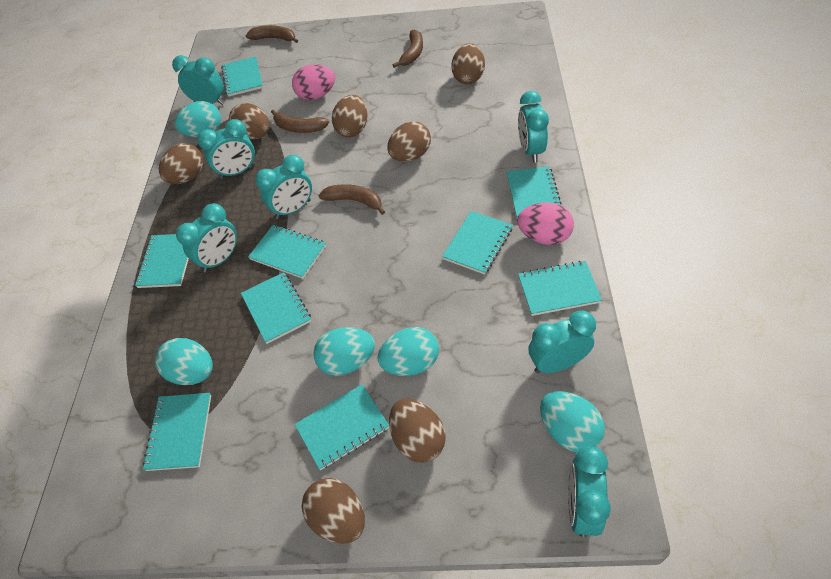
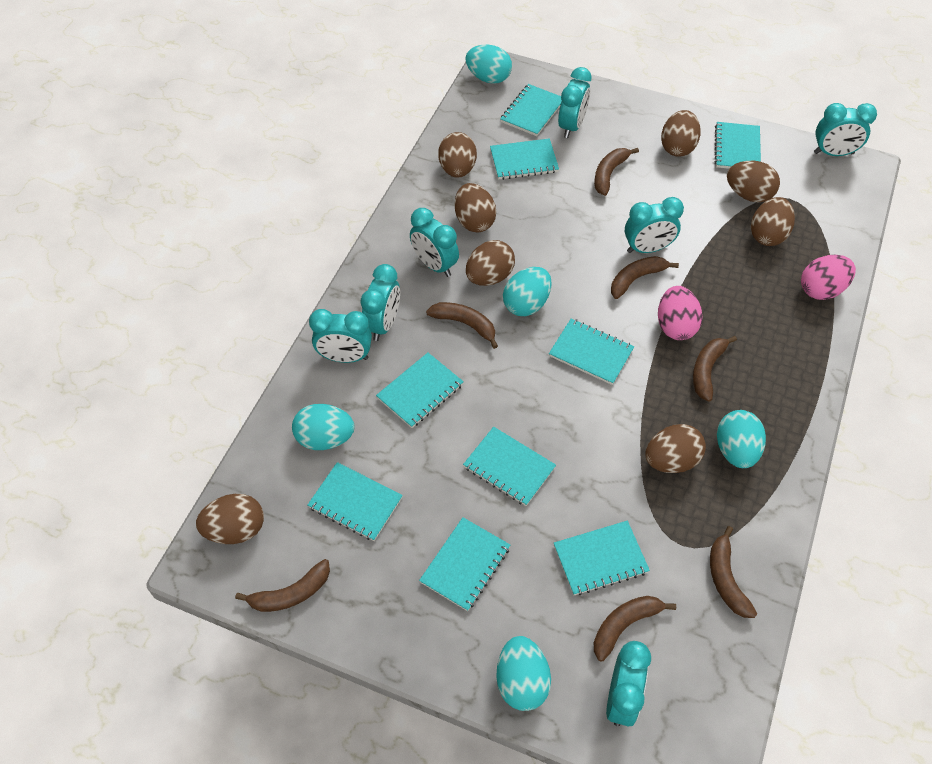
brown banana: 4 -> 7
brown egg: 7 -> 8

